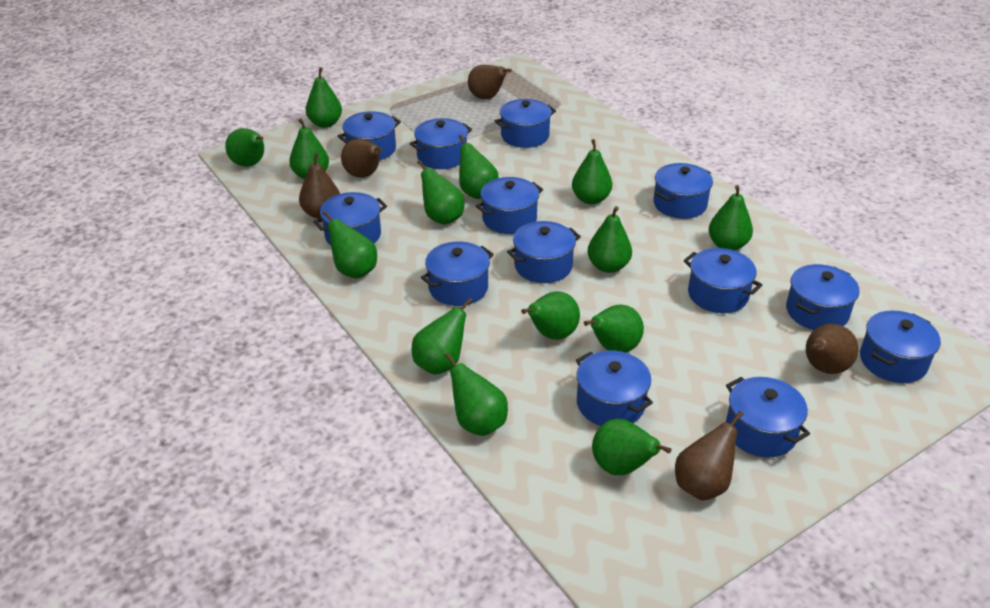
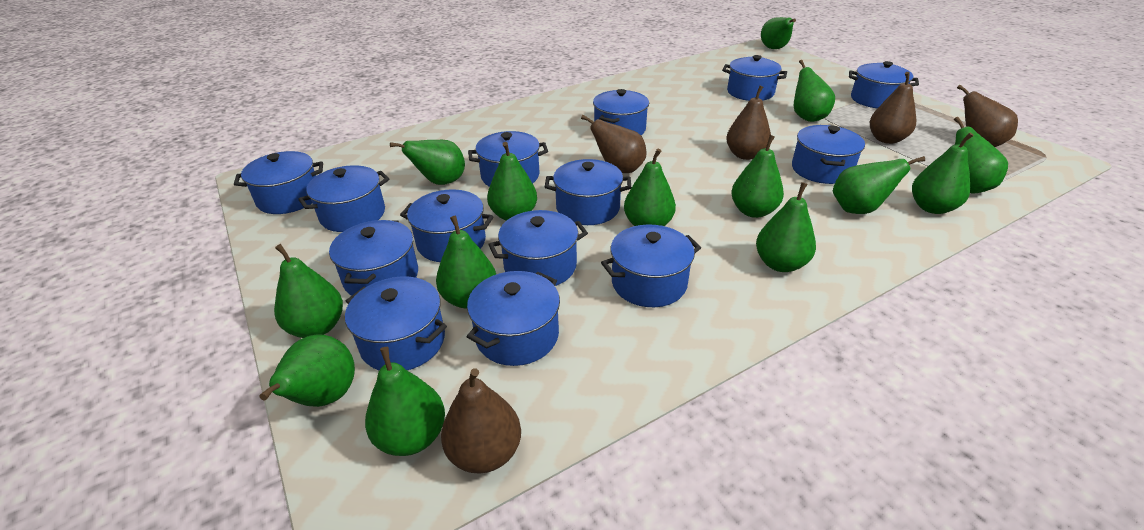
blue pot: 13 -> 14

